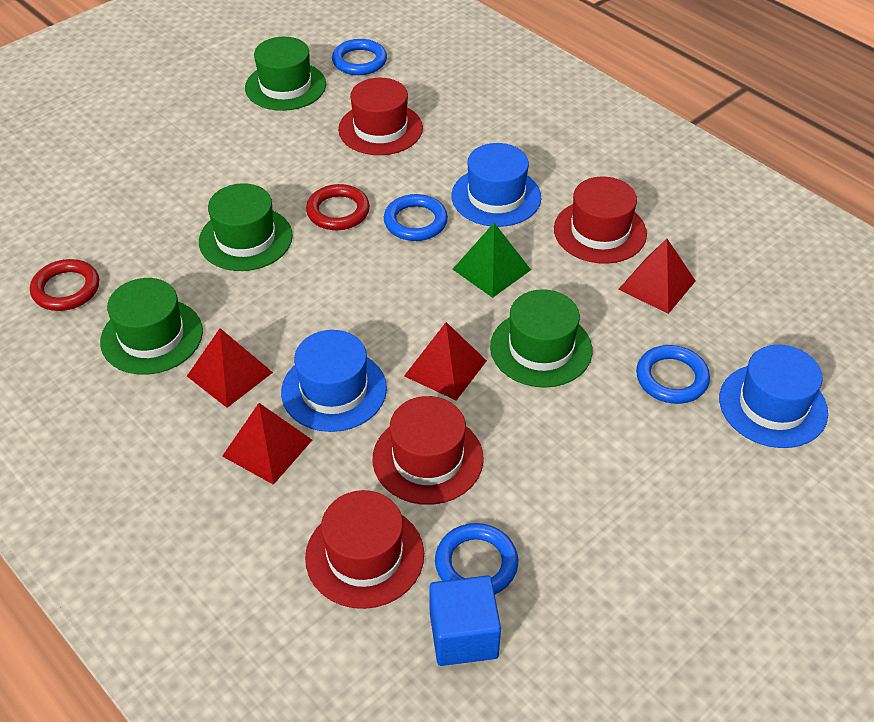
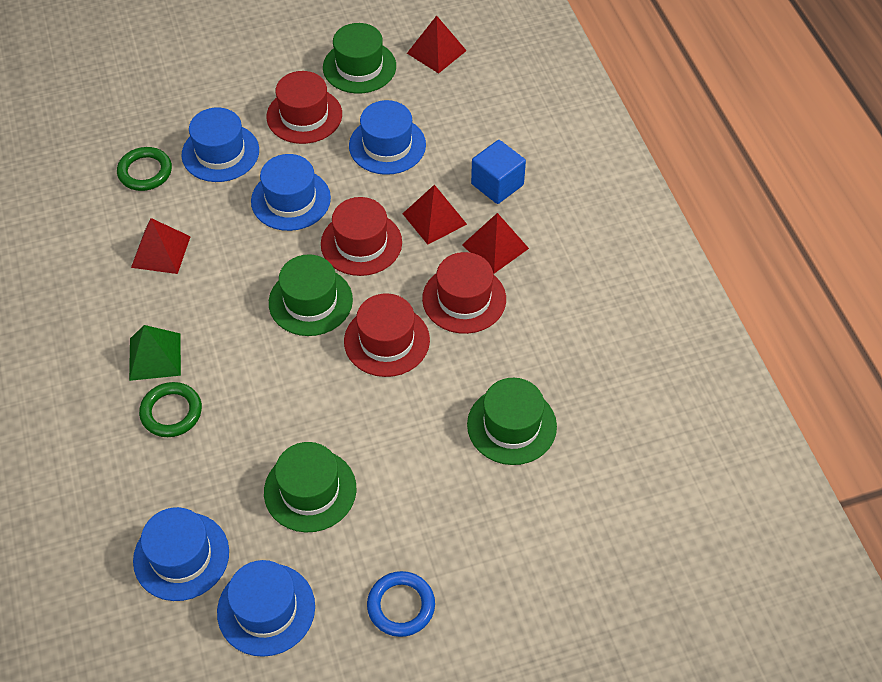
blue hat: 3 -> 5
blue ring: 4 -> 1
green ring: 0 -> 2
red ring: 2 -> 0

